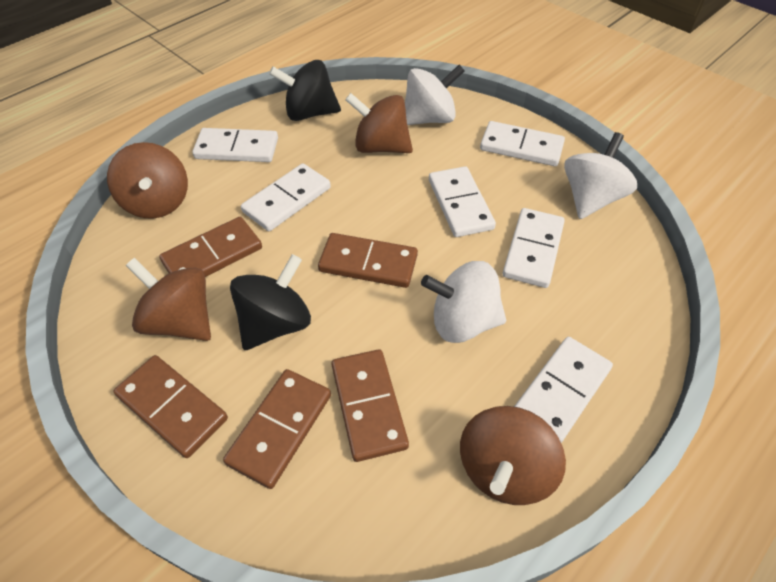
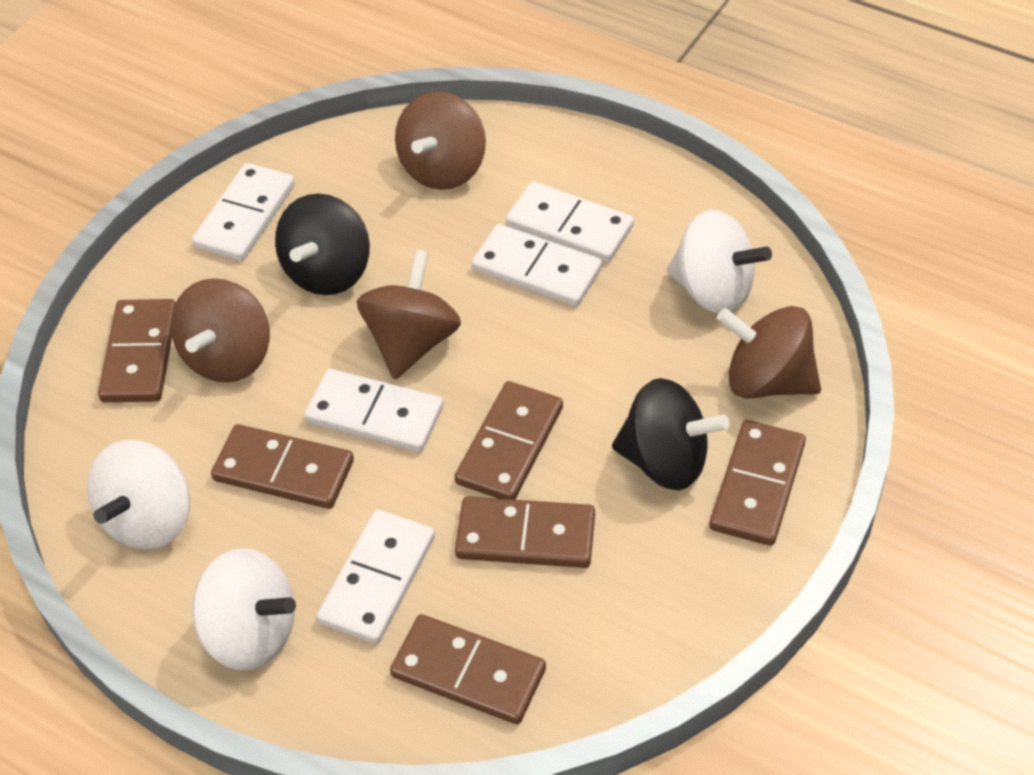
brown domino: 5 -> 6
white domino: 6 -> 5

